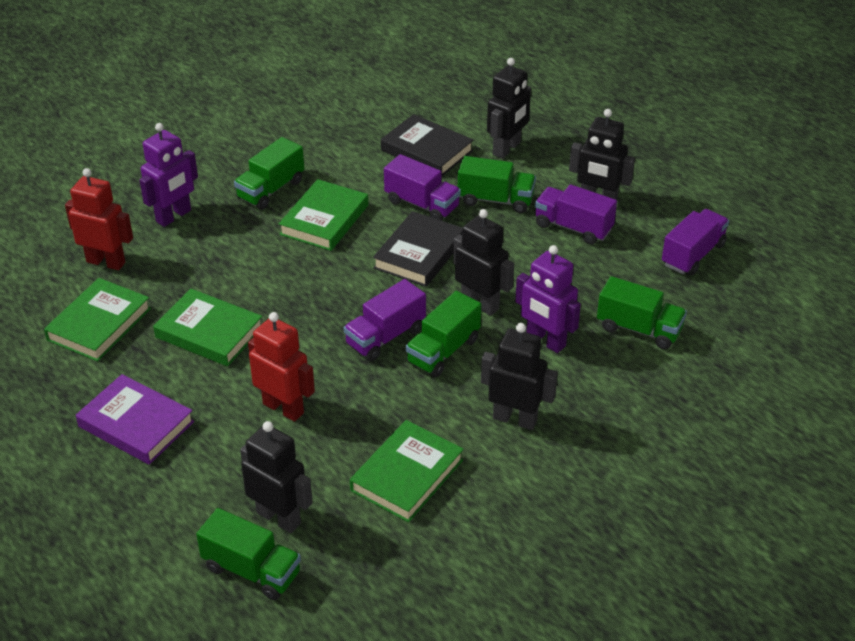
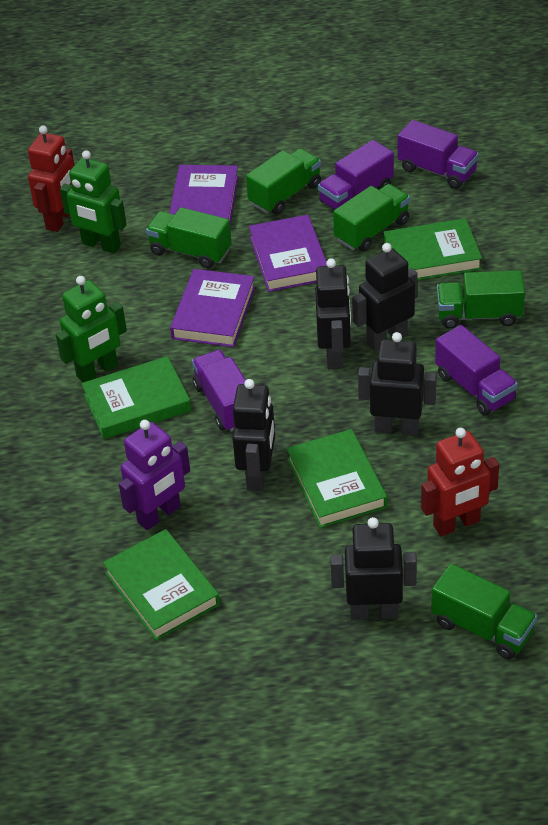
black book: 2 -> 0
green robot: 0 -> 2
purple book: 1 -> 3
purple robot: 2 -> 1

